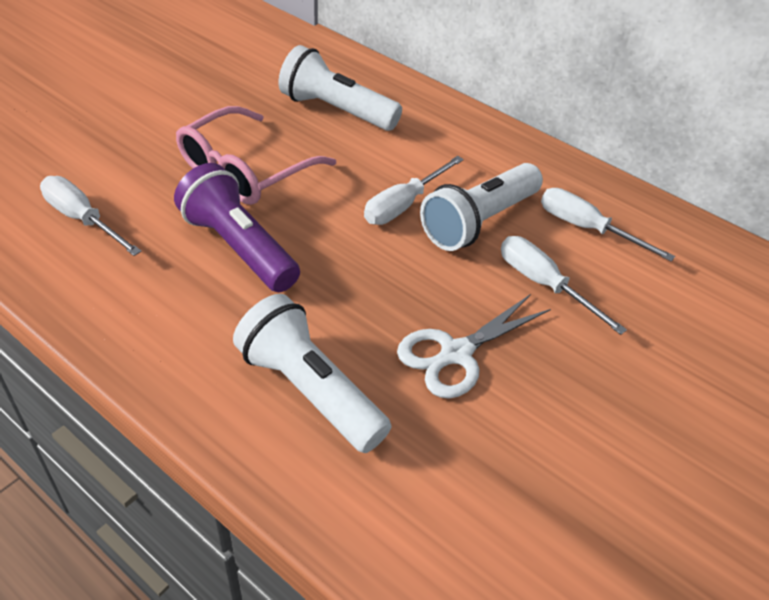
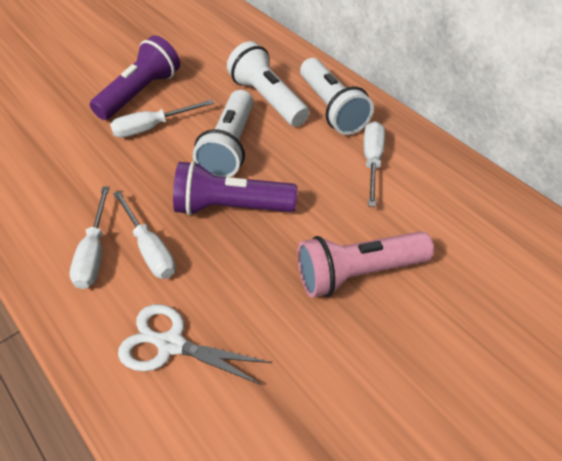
pink flashlight: 0 -> 1
pink glasses: 1 -> 0
purple flashlight: 1 -> 2

